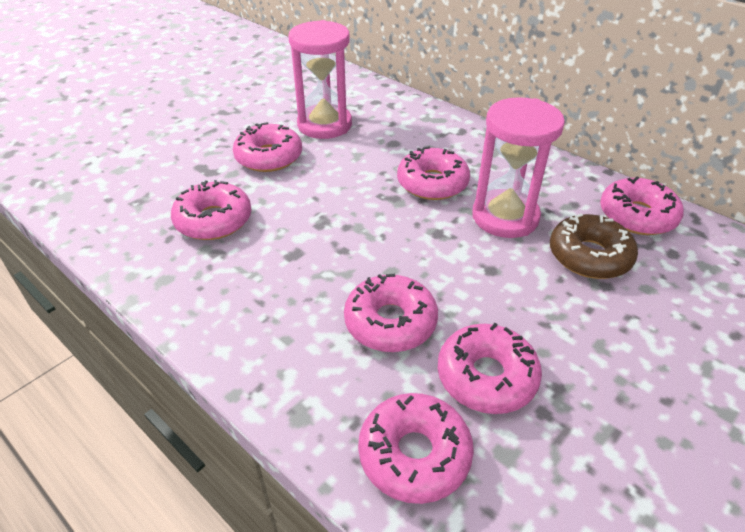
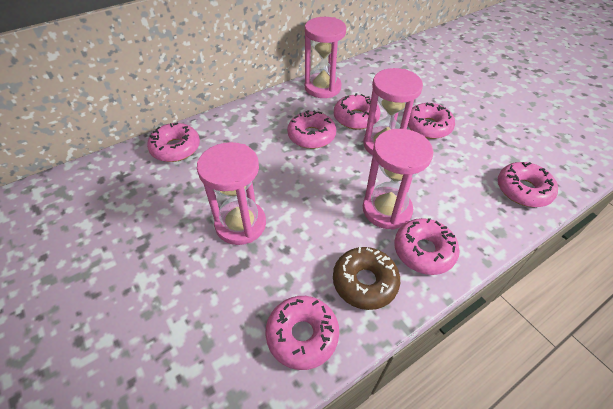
pink hourglass: 2 -> 4

